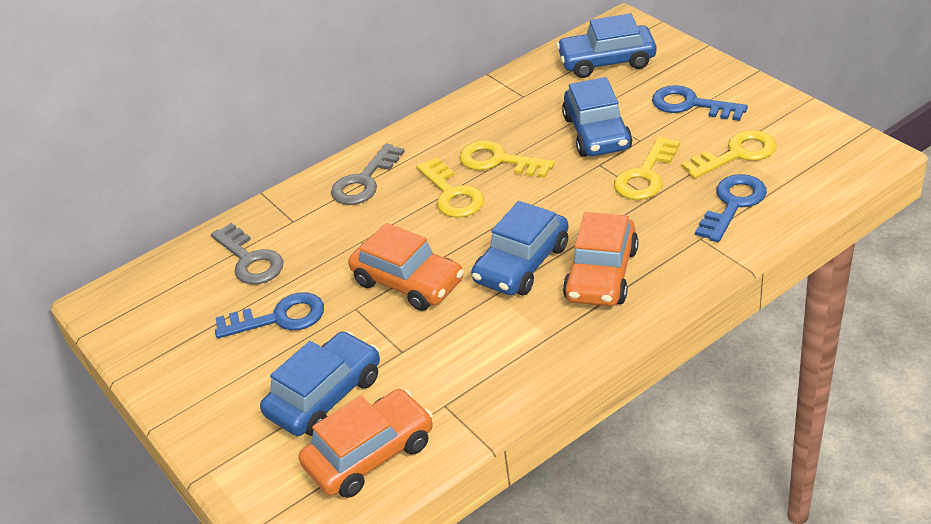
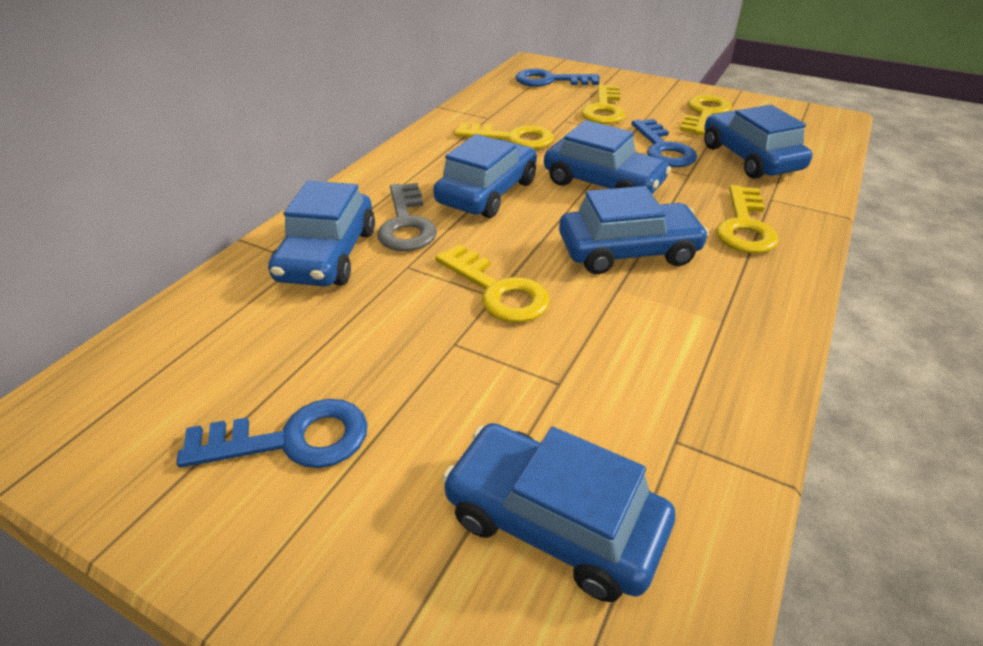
blue car: 4 -> 6
grey key: 2 -> 1
orange car: 3 -> 0
yellow key: 4 -> 5

